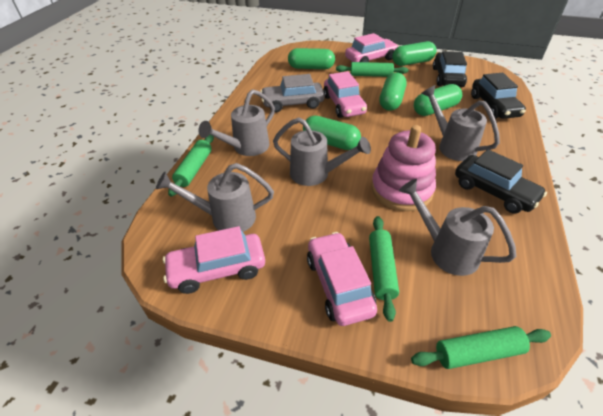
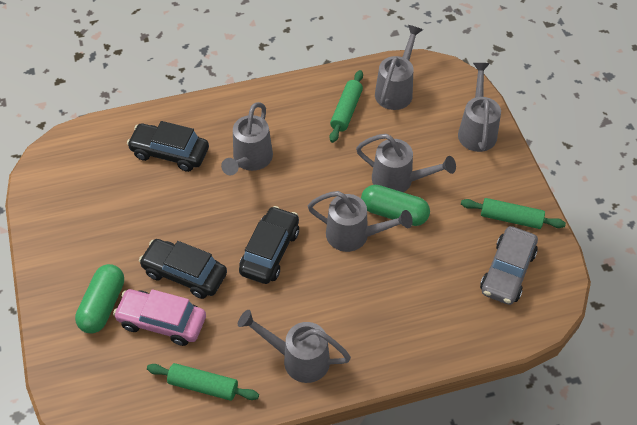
green capsule: 5 -> 2
green rolling pin: 4 -> 3
grey watering can: 5 -> 6
pink car: 4 -> 1
pink stacking toy: 1 -> 0

